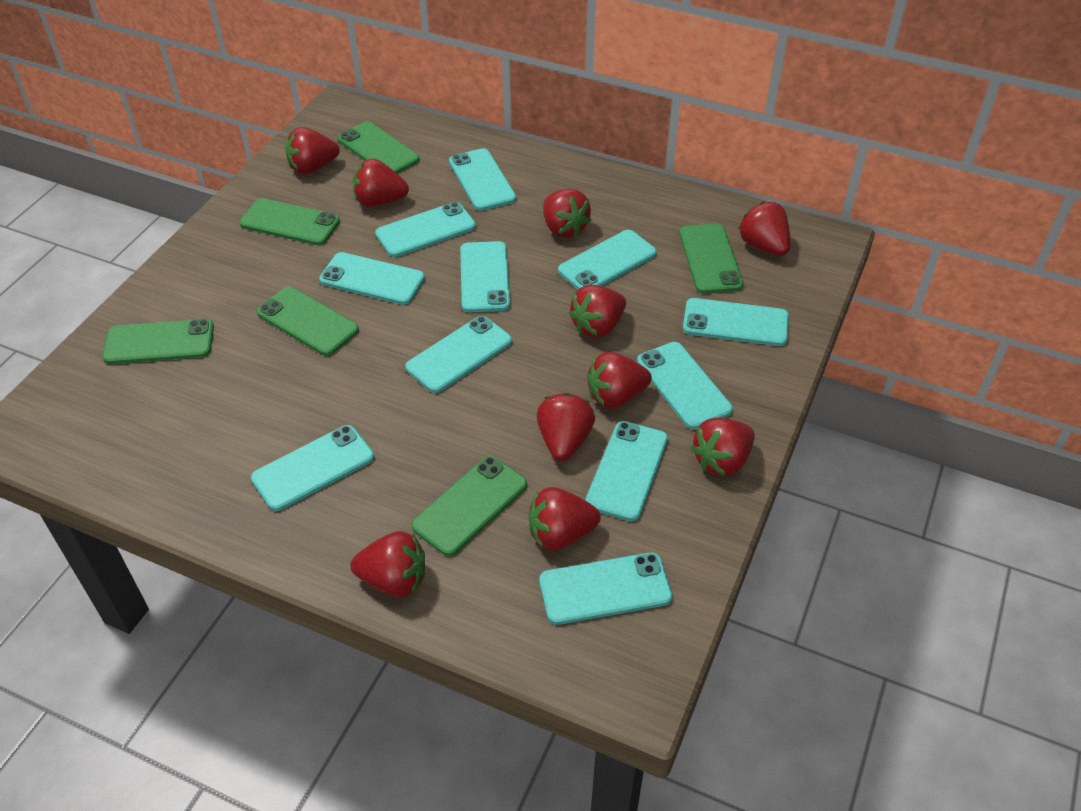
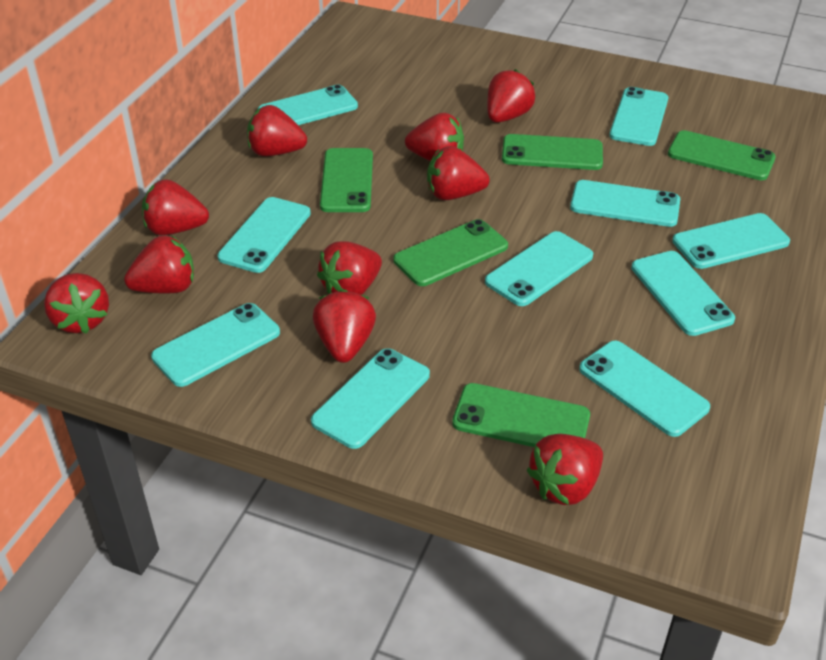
green phone: 6 -> 5
turquoise phone: 11 -> 10

